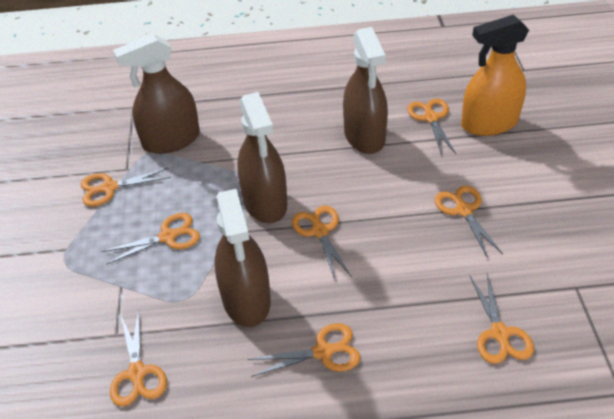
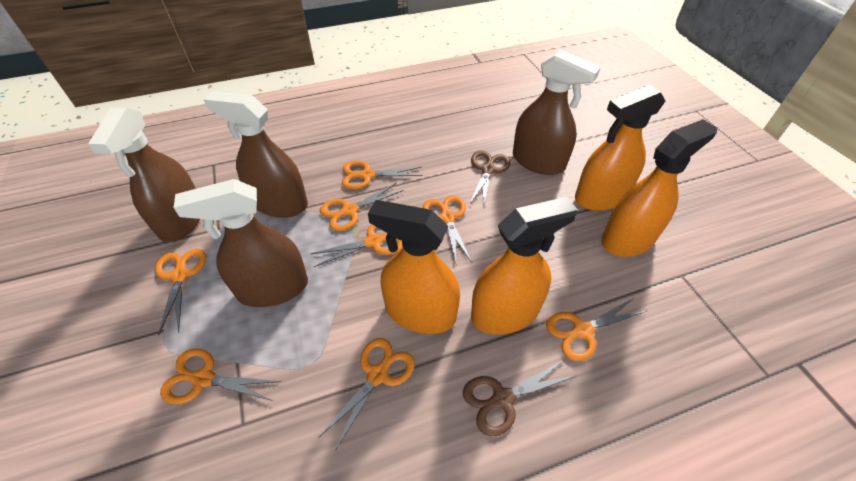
brown scissors: 0 -> 2
orange spray bottle: 1 -> 4

